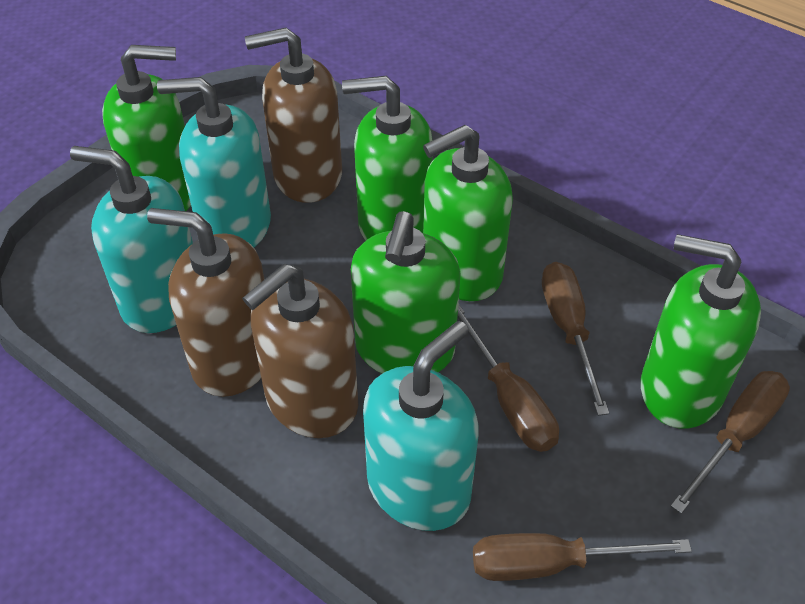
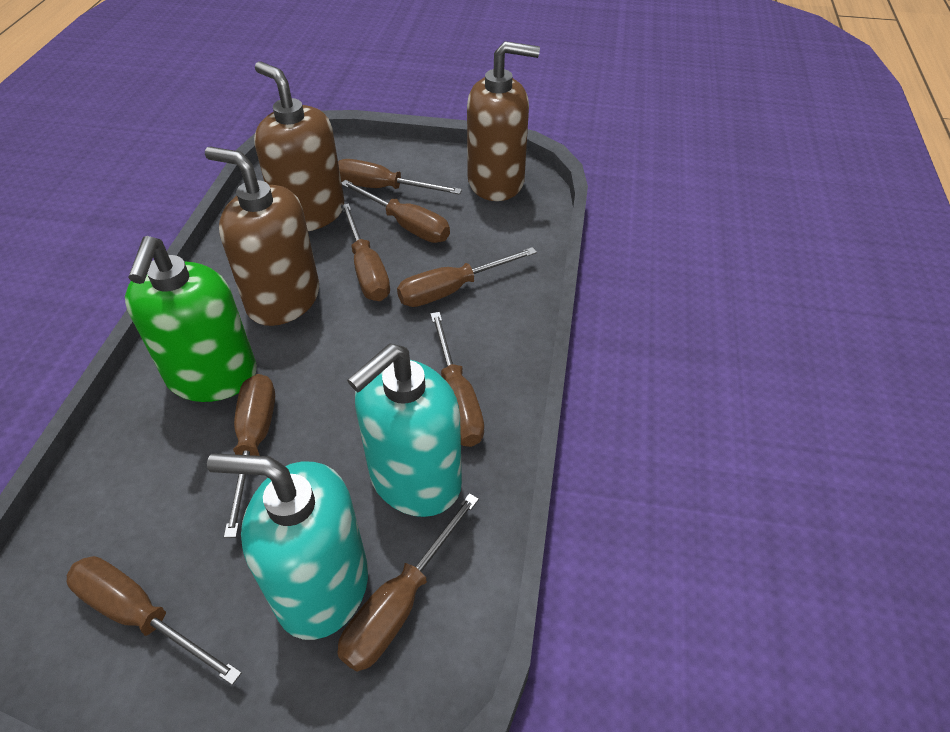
brown screwdriver: 4 -> 8
green soap dispenser: 5 -> 1
turquoise soap dispenser: 3 -> 2

